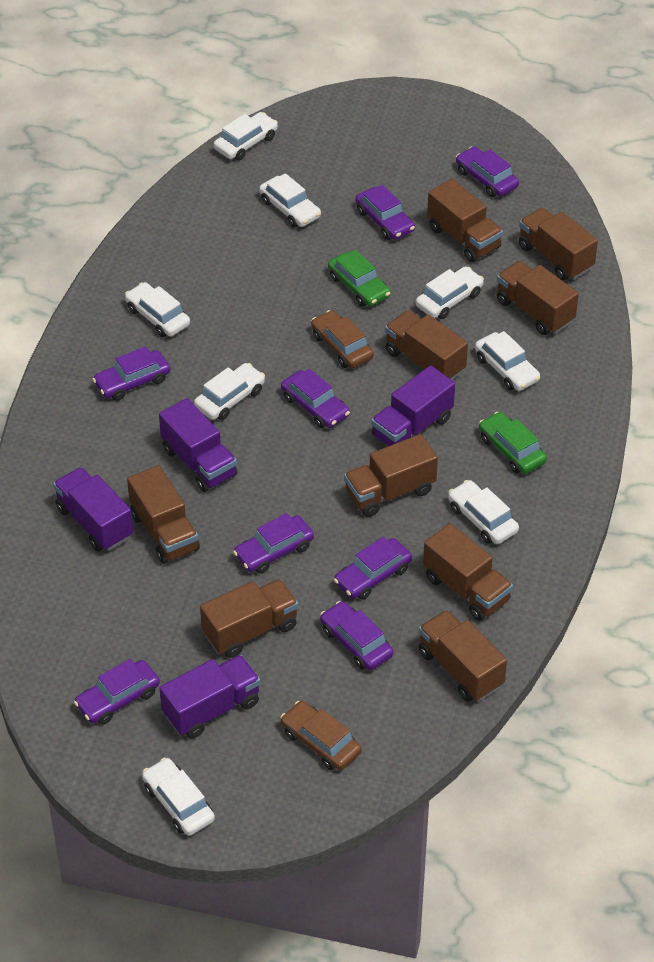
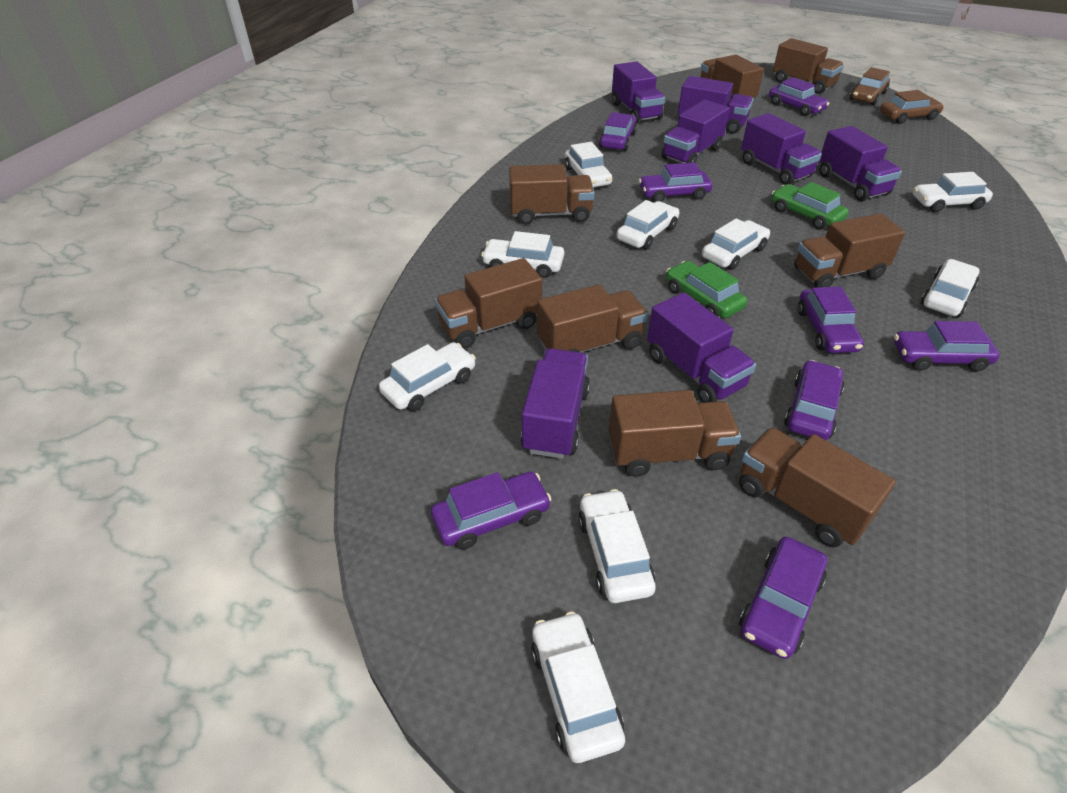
brown truck: 9 -> 8
purple truck: 4 -> 7
white car: 8 -> 9

